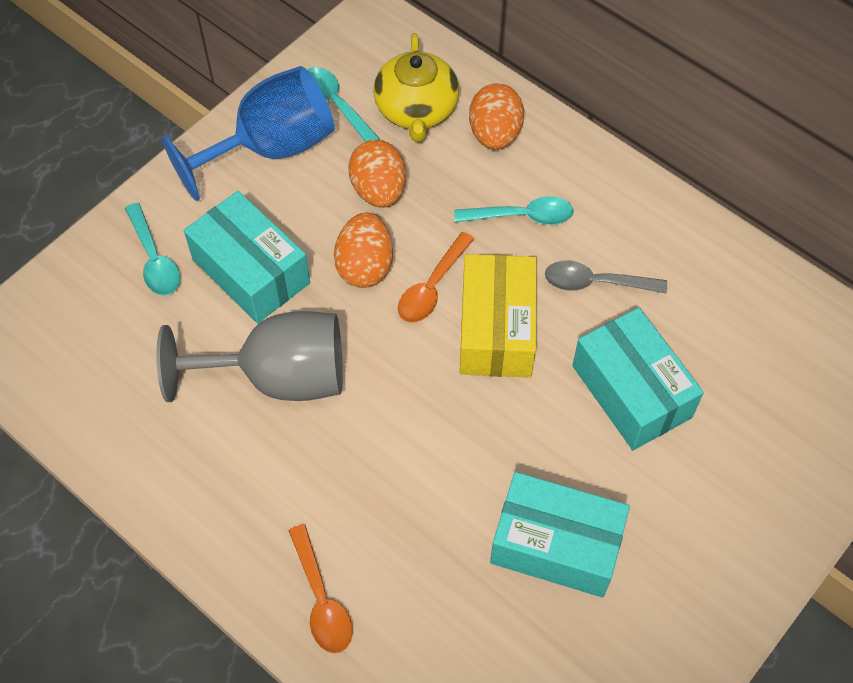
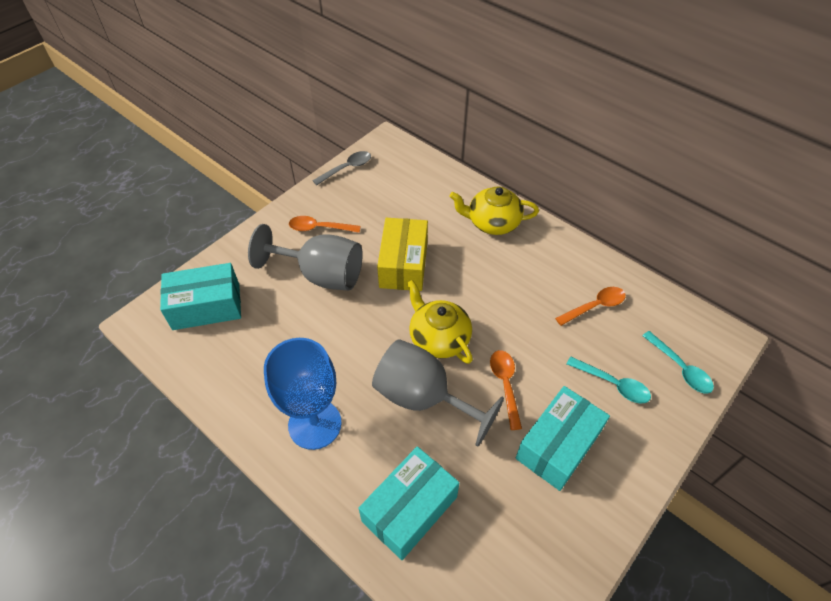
grey goblet: 1 -> 2
orange egg: 3 -> 0
orange spoon: 2 -> 3
turquoise spoon: 3 -> 2
yellow teapot: 1 -> 2

